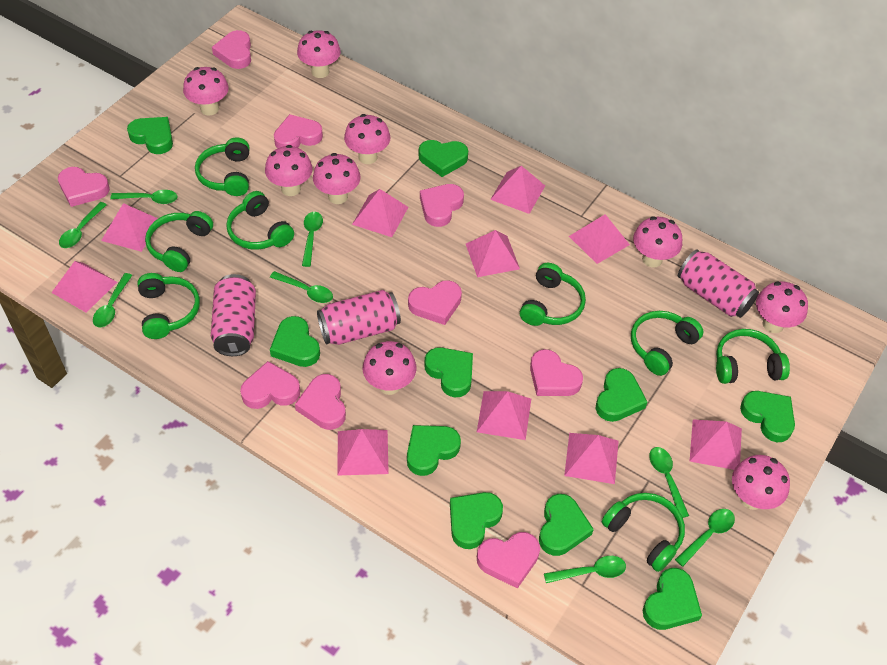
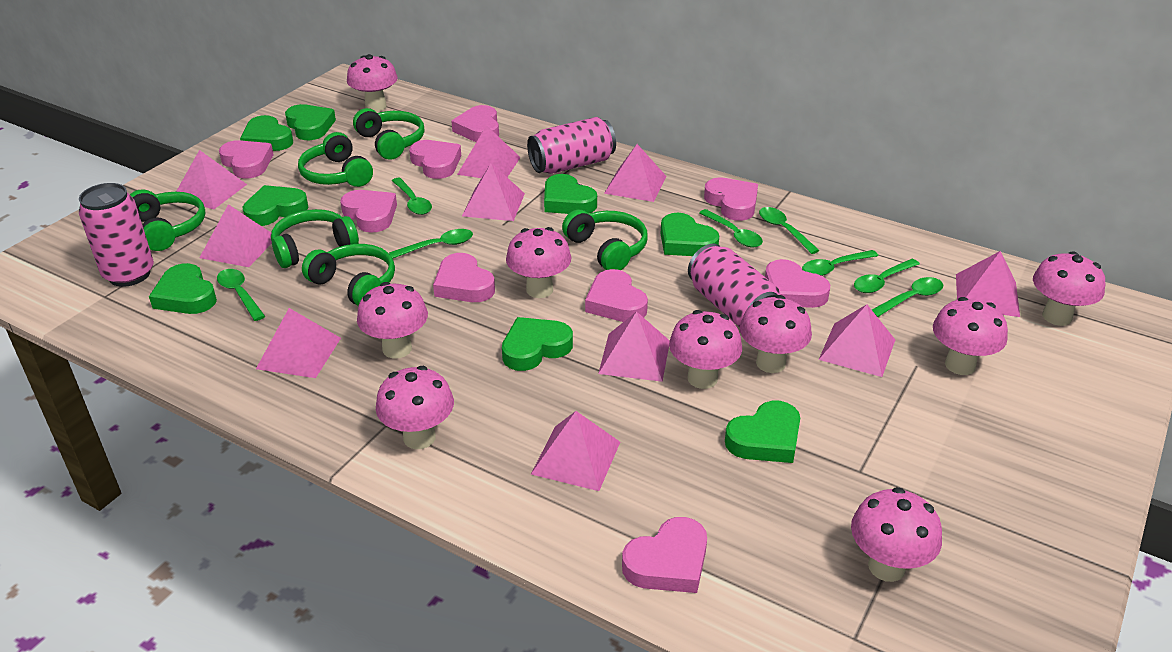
green headphones: 8 -> 6
green heart: 10 -> 8

